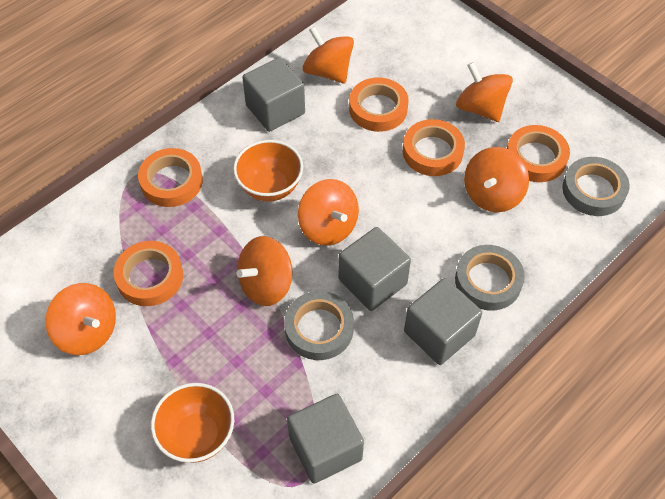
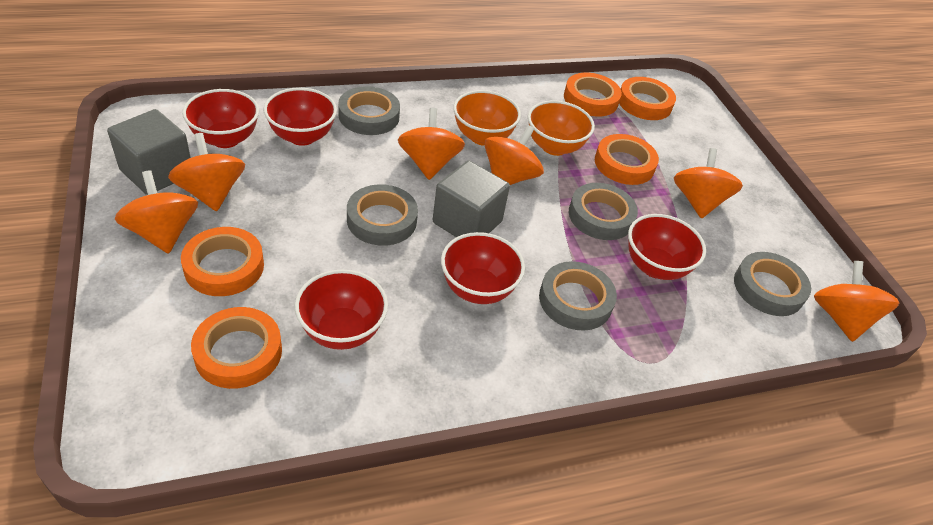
grey cube: 4 -> 2
grey tape: 3 -> 5
red bowl: 0 -> 5

